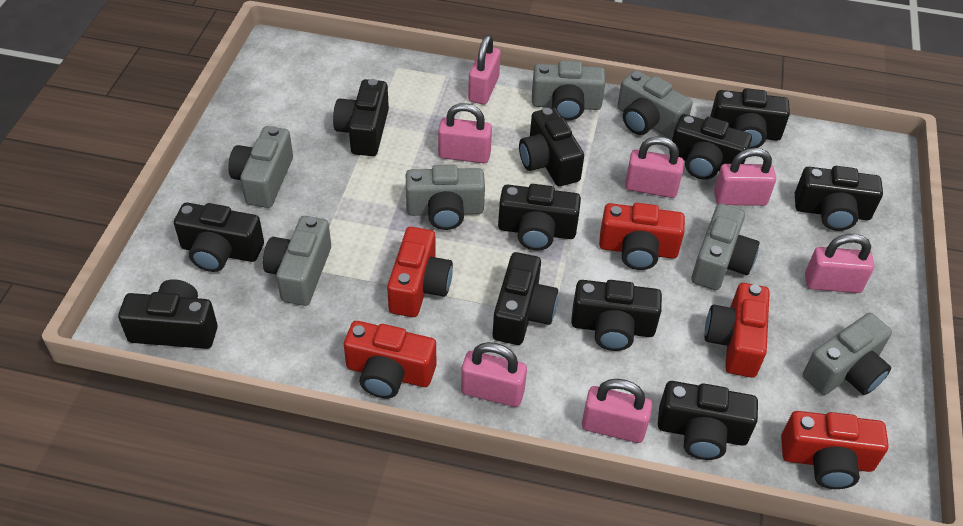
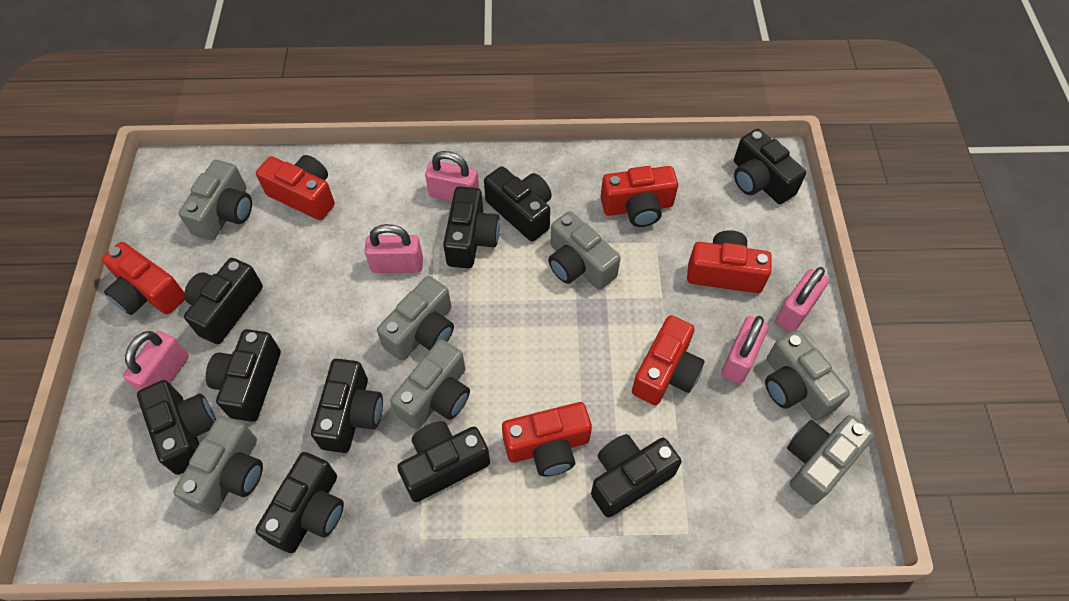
black camera: 11 -> 10
pink padlock: 7 -> 5
red camera: 5 -> 6

